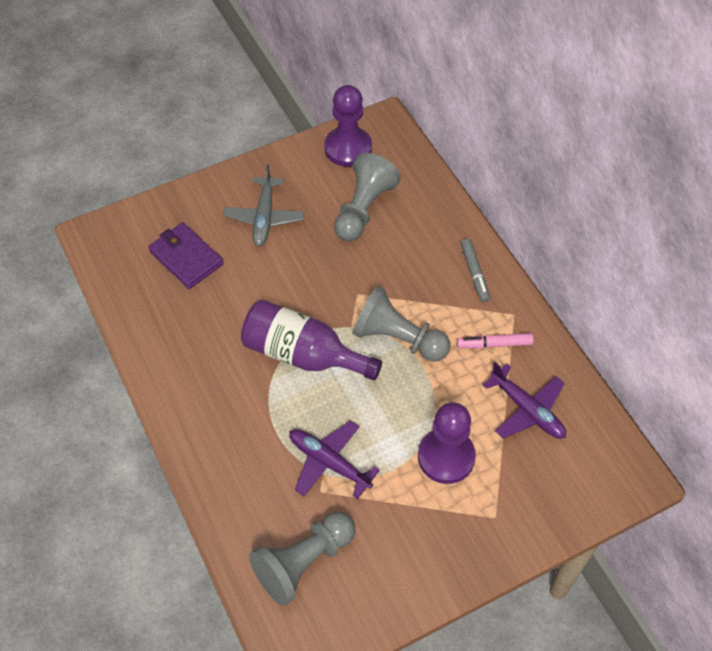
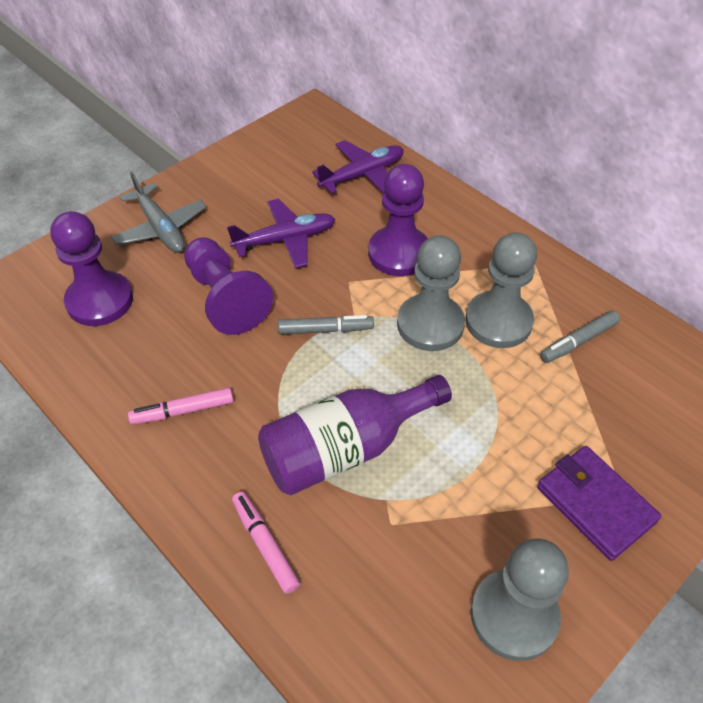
grey marker: 1 -> 2
pink marker: 1 -> 2
purple pawn: 2 -> 3

